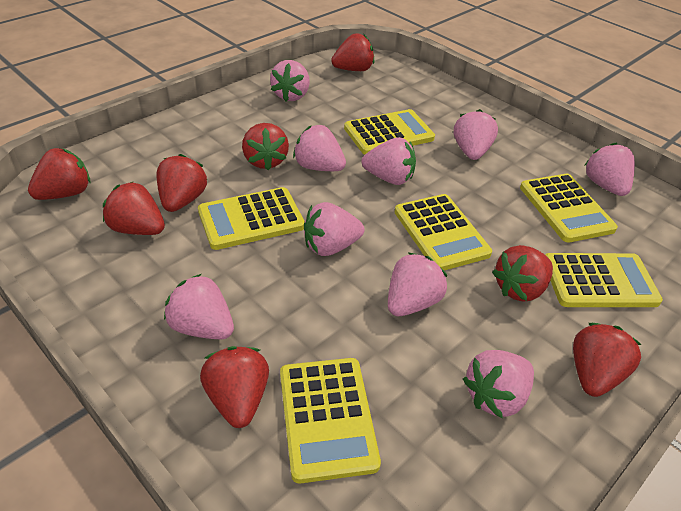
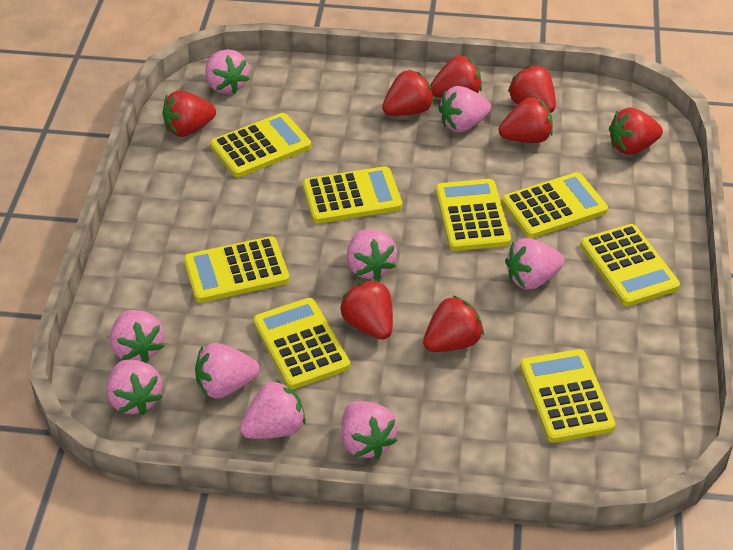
yellow calculator: 6 -> 8

